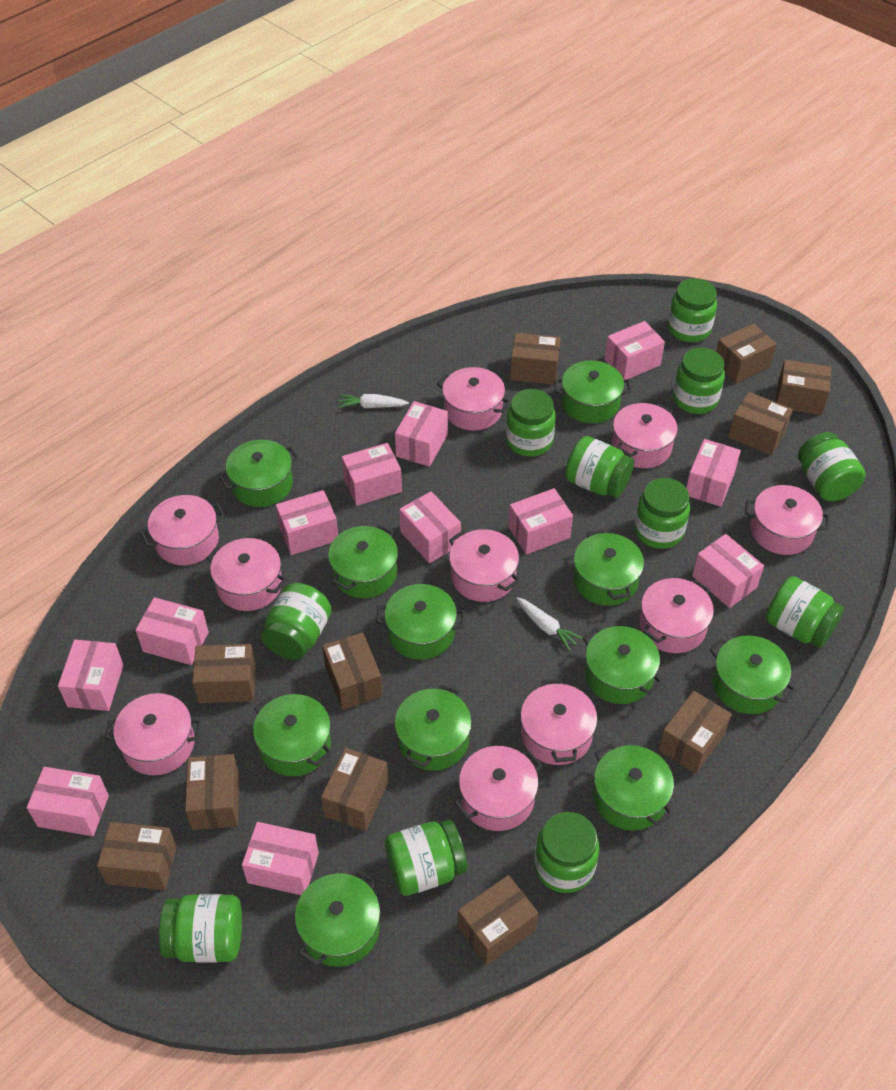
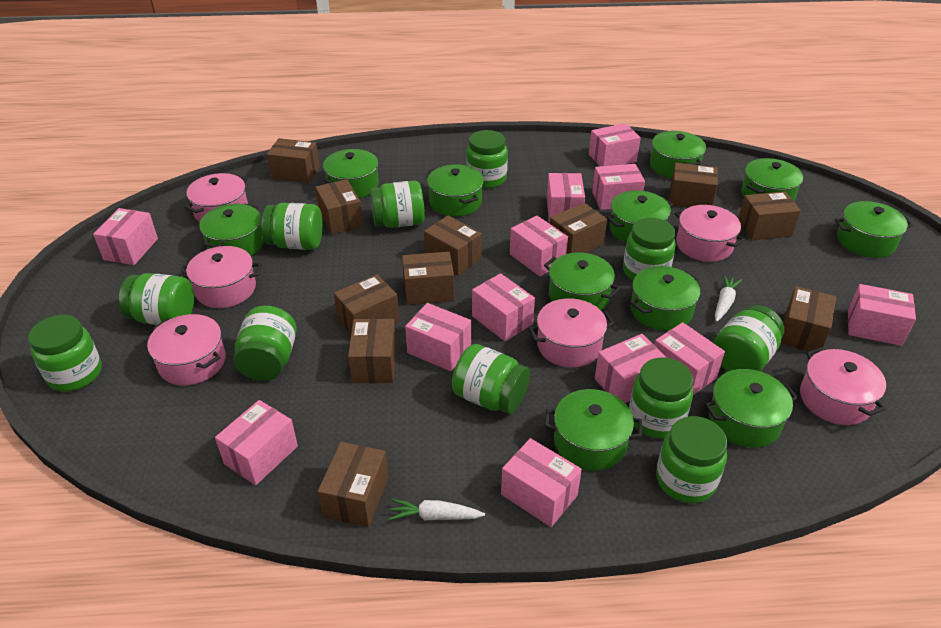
pink pot: 10 -> 6

